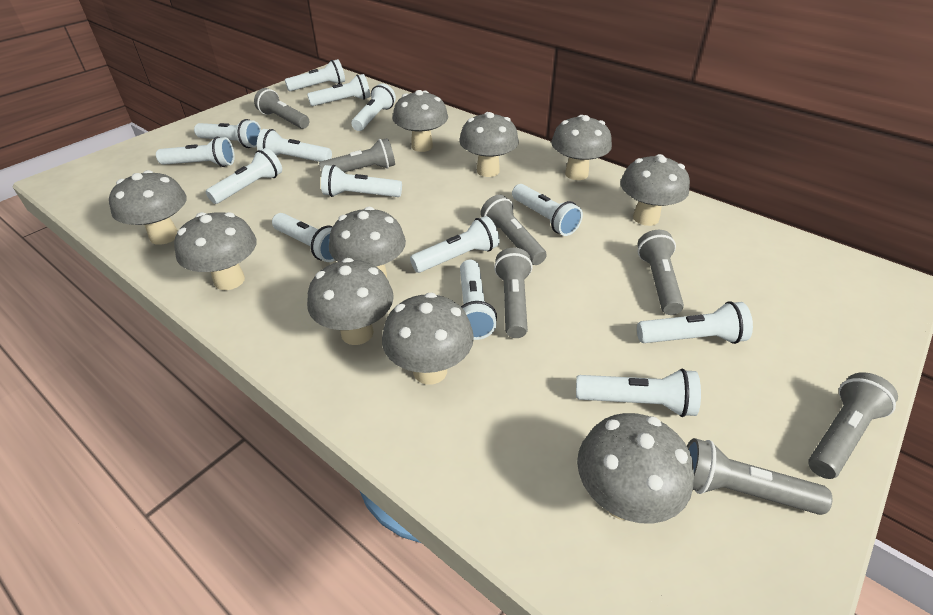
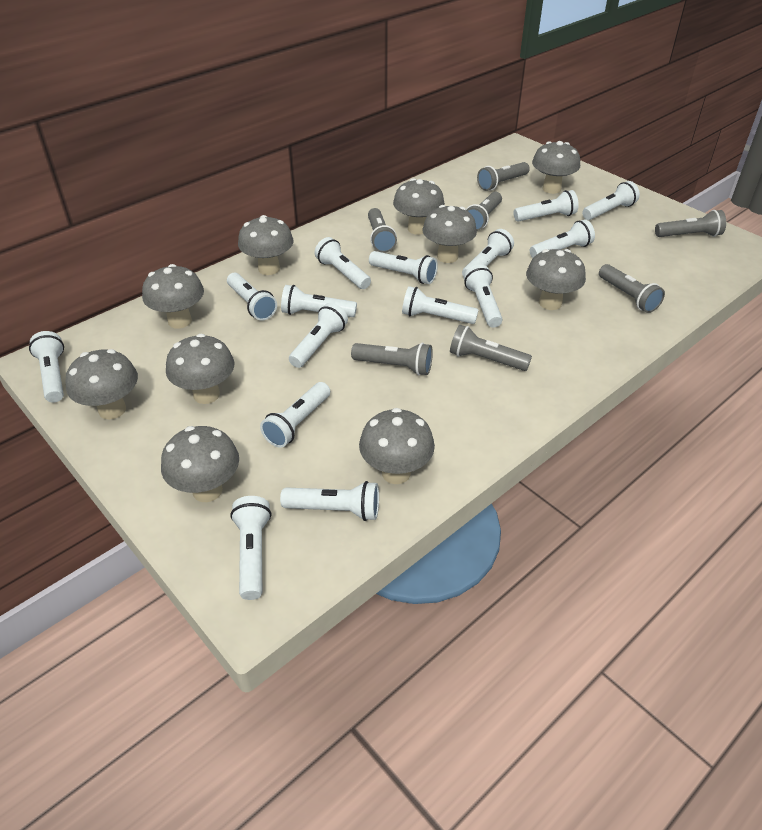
white flashlight: 14 -> 15

